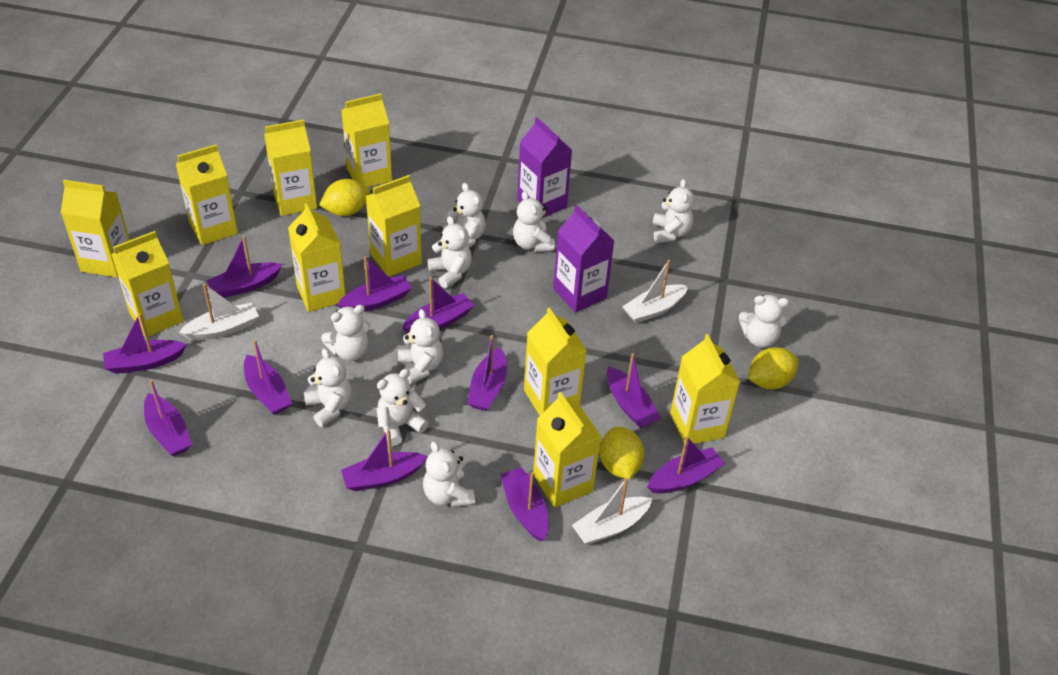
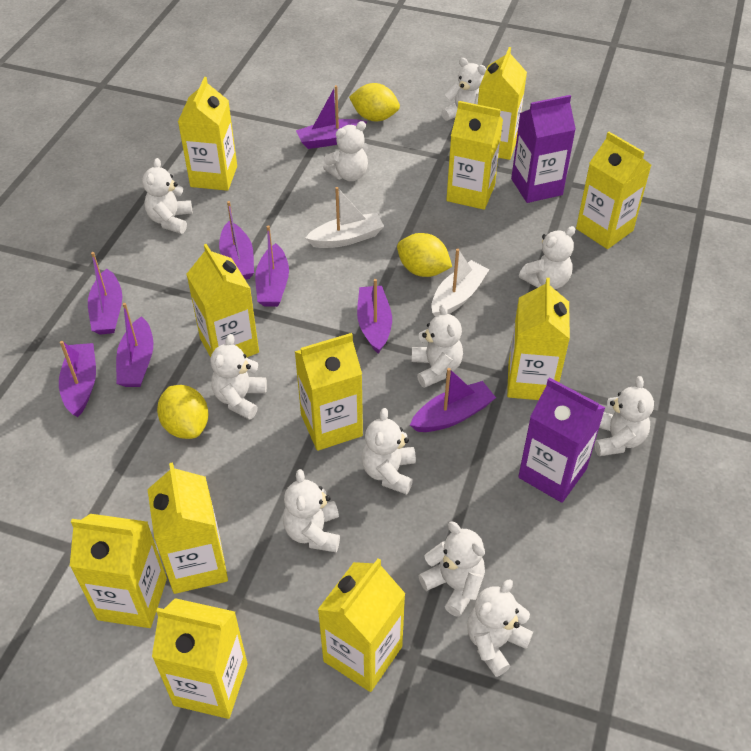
purple boat: 11 -> 8
white boat: 3 -> 2
white teddy bear: 10 -> 11
yellow carton: 10 -> 11

